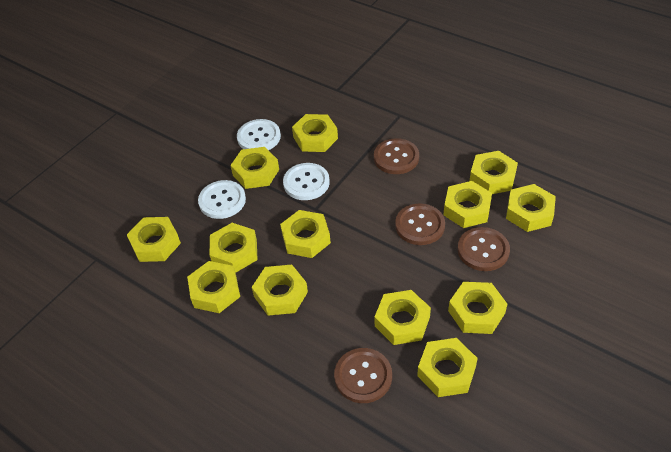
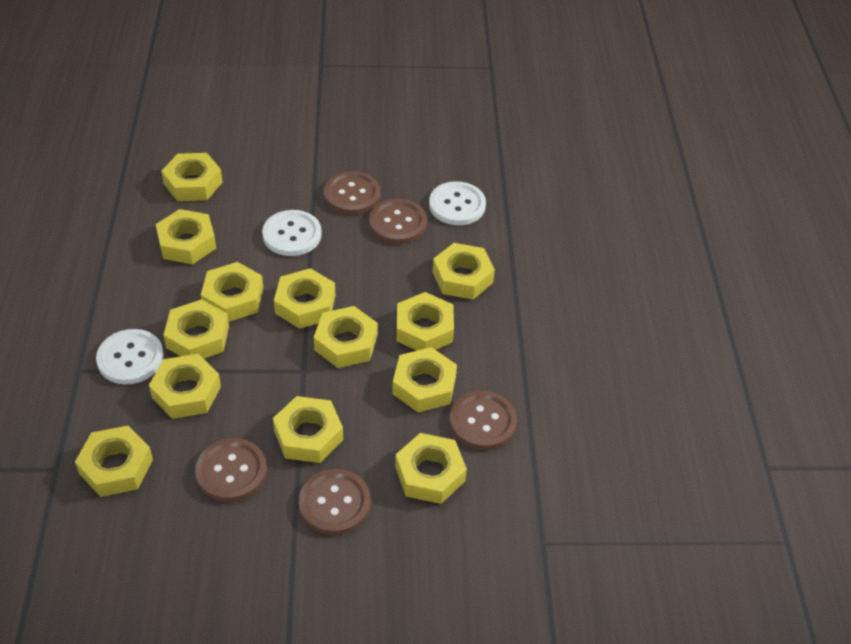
brown button: 4 -> 5

